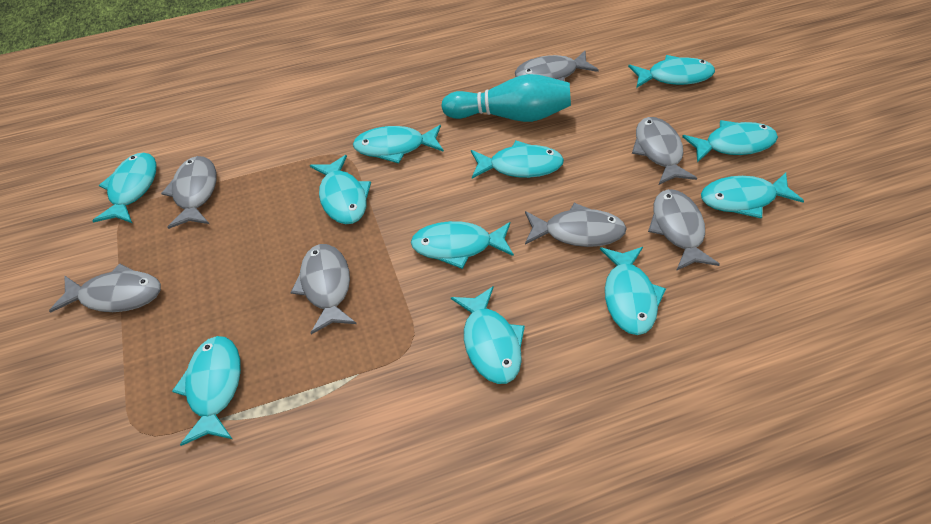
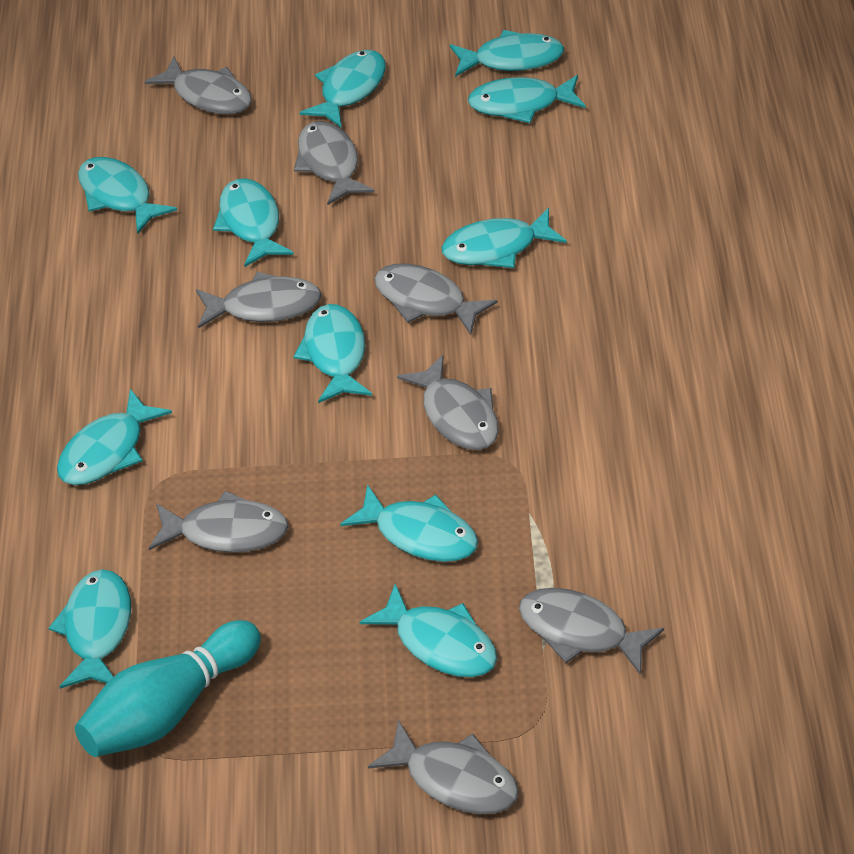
grey fish: 7 -> 8

